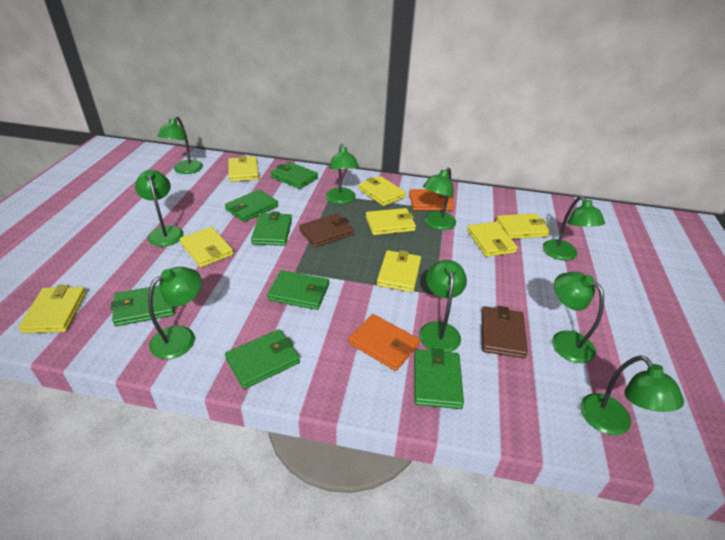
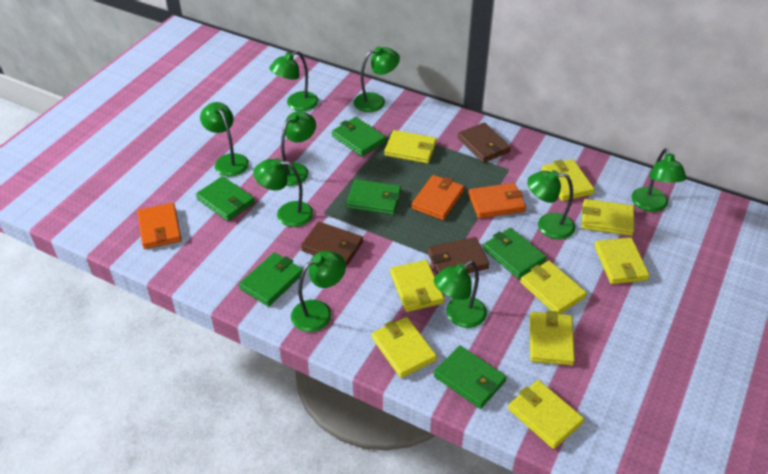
brown wallet: 2 -> 3
green wallet: 7 -> 6
orange wallet: 2 -> 3
yellow wallet: 8 -> 9

